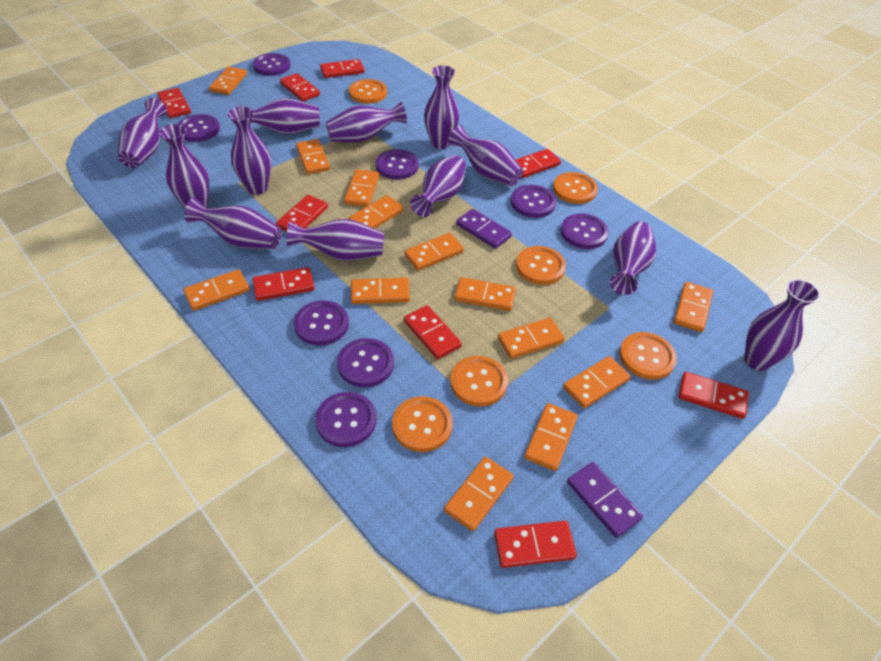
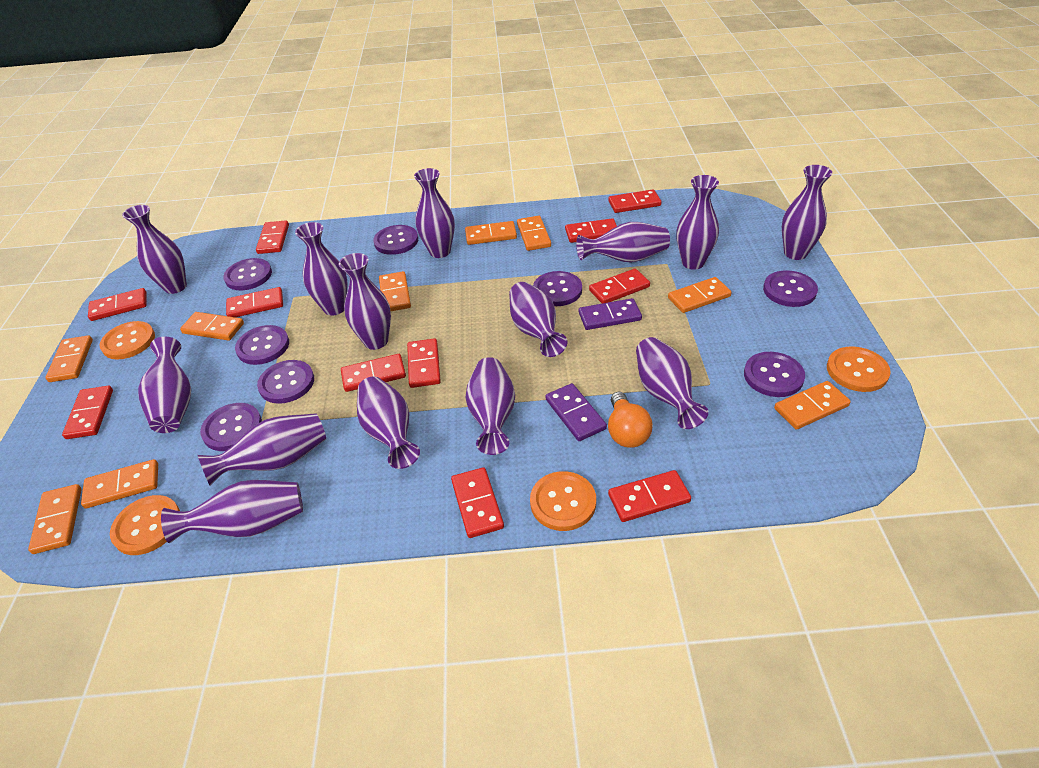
orange button: 6 -> 4
orange domino: 13 -> 9
orange light bulb: 0 -> 1
purple vase: 12 -> 14
red domino: 9 -> 11

